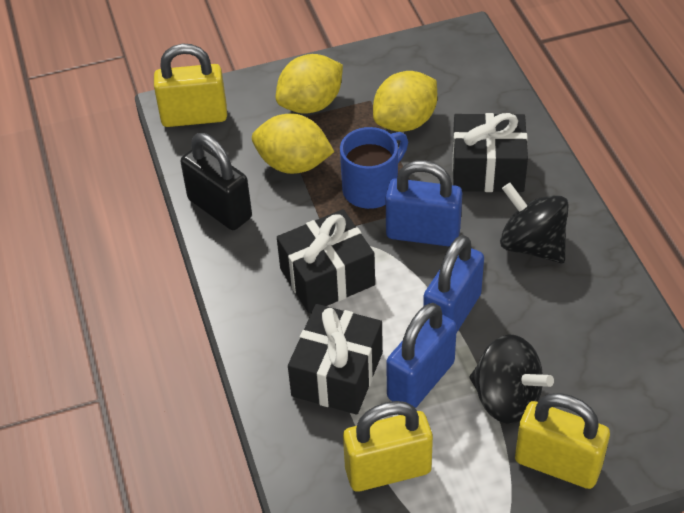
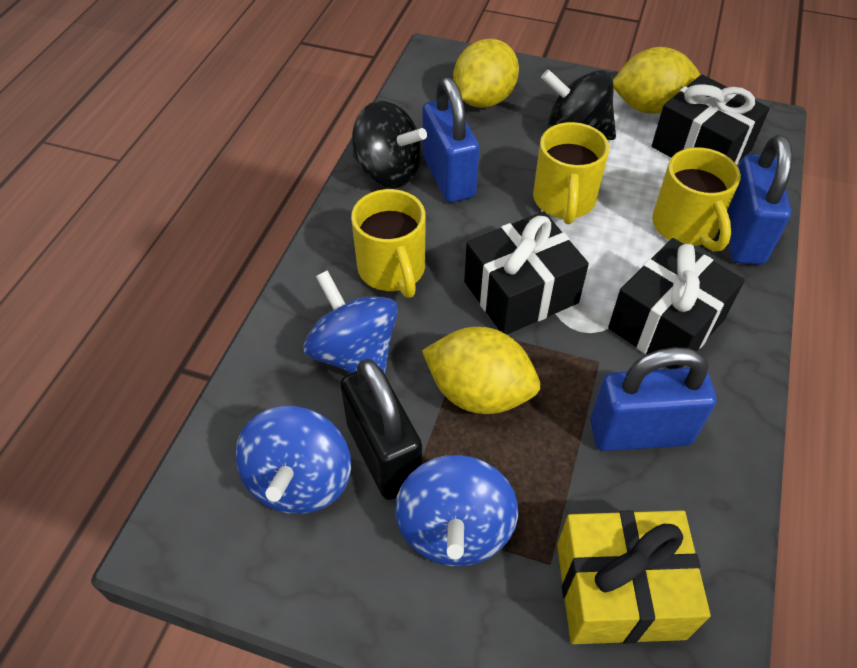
blue mug: 1 -> 0
blue spinning top: 0 -> 3
yellow gift: 0 -> 1
yellow mug: 0 -> 3
yellow padlock: 3 -> 0

